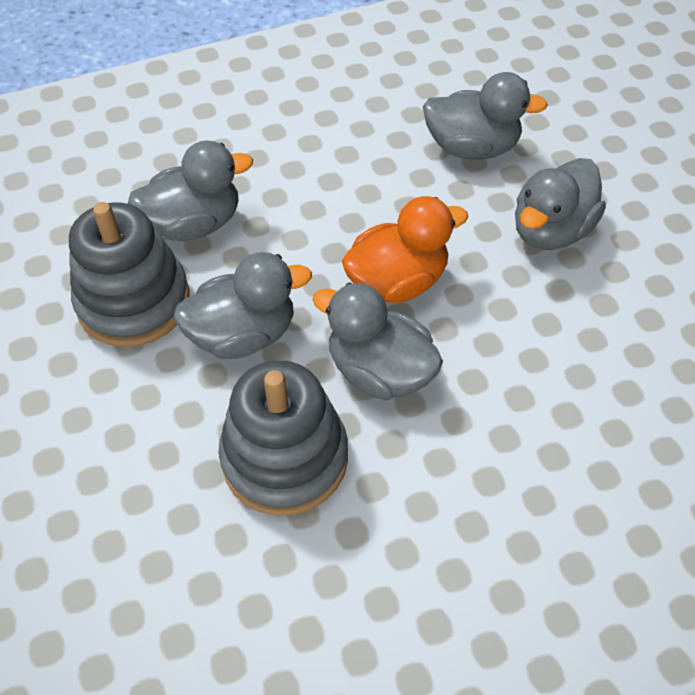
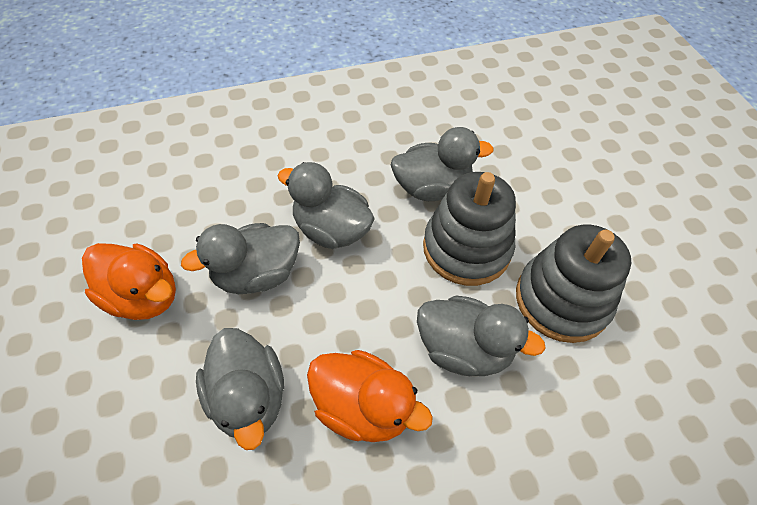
orange duck: 1 -> 2

